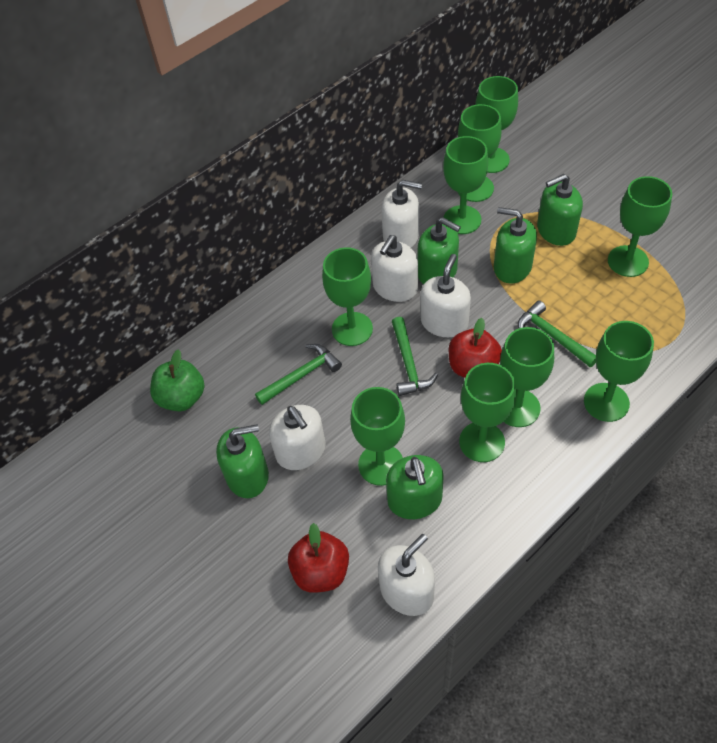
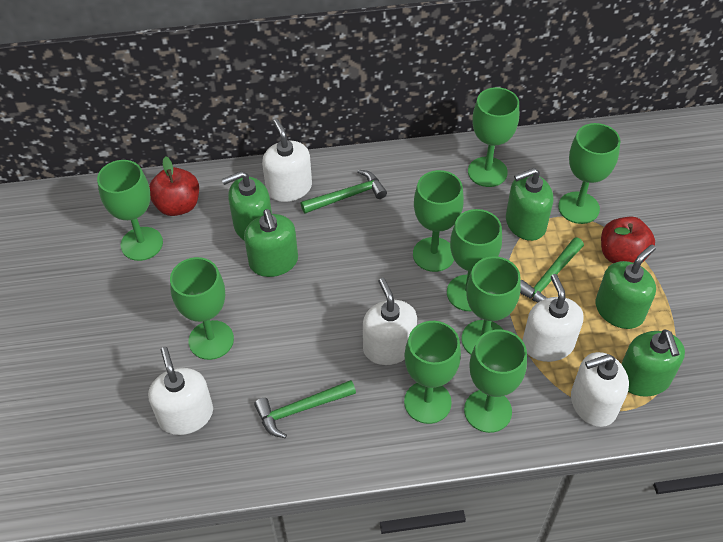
green apple: 1 -> 0

